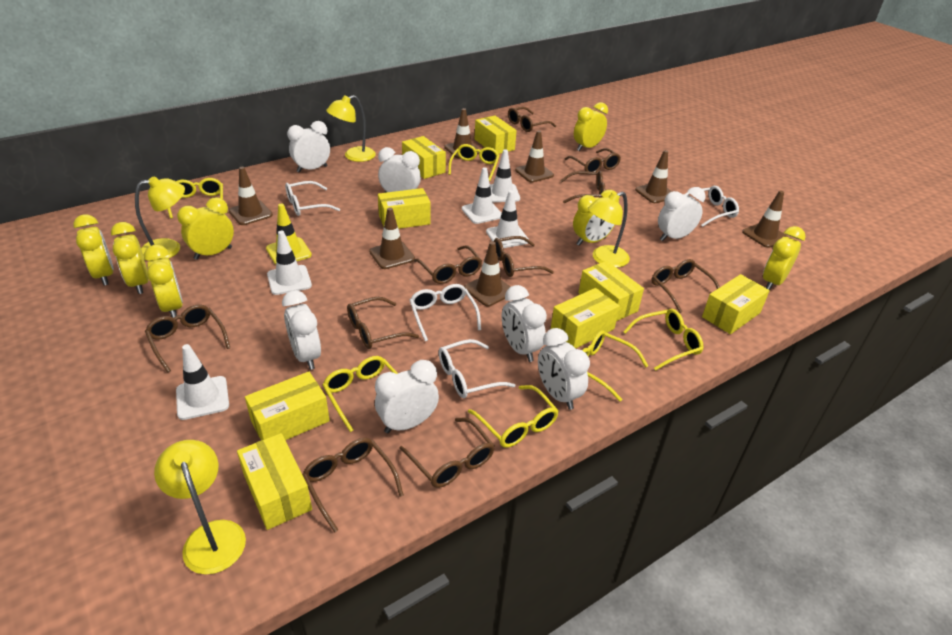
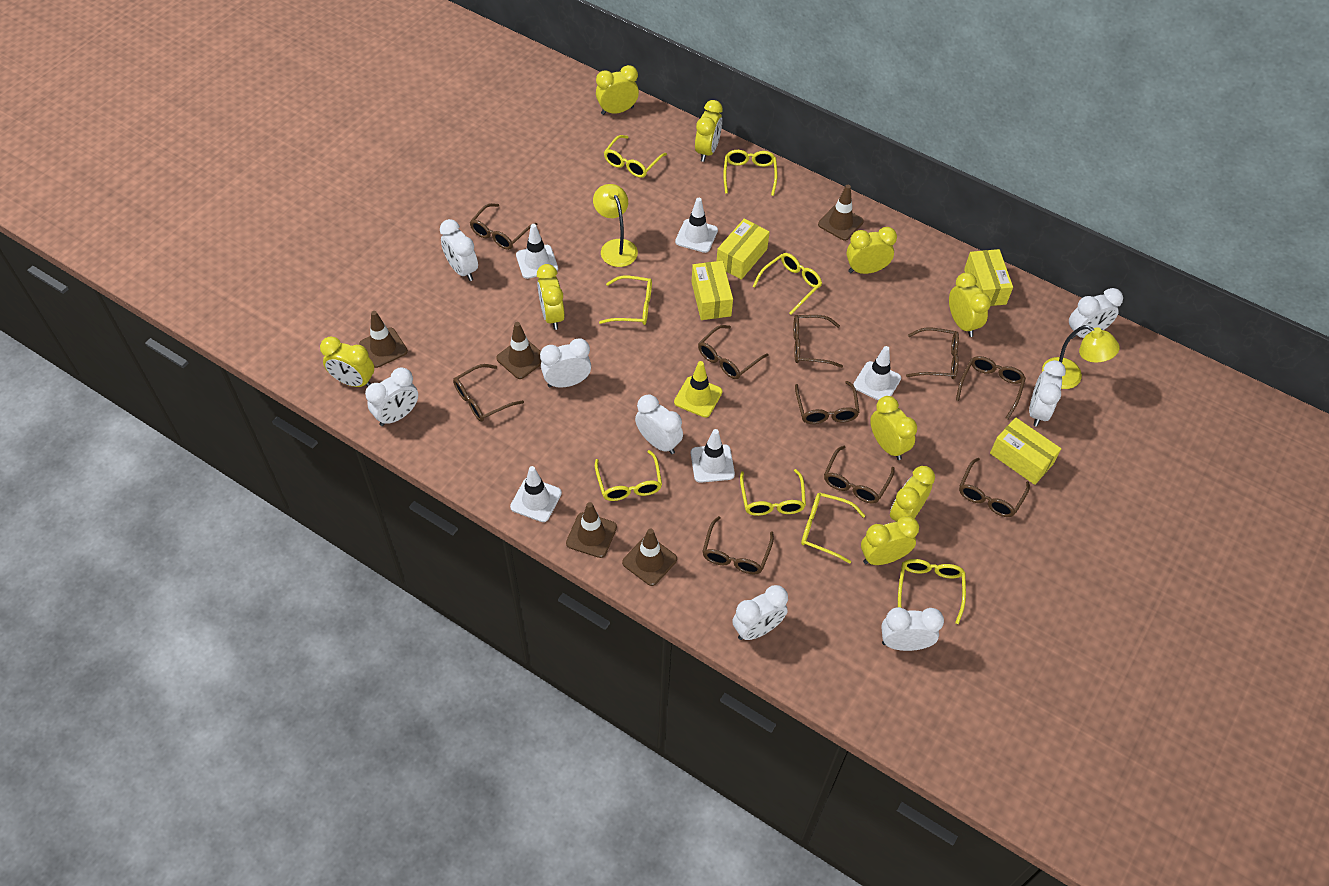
brown traffic cone: 7 -> 5
white clock: 7 -> 8
white glasses: 4 -> 0
yellow box: 8 -> 4
yellow clock: 7 -> 9
yellow glasses: 6 -> 8
yellow lamp: 4 -> 2

